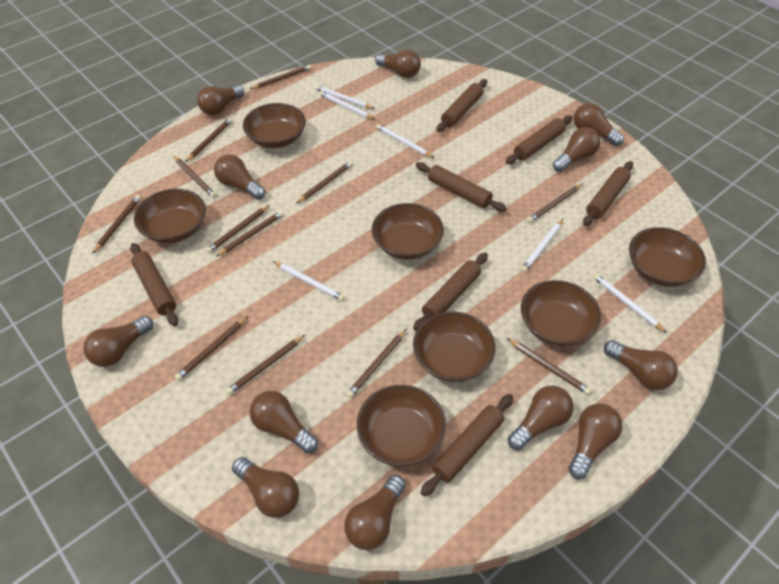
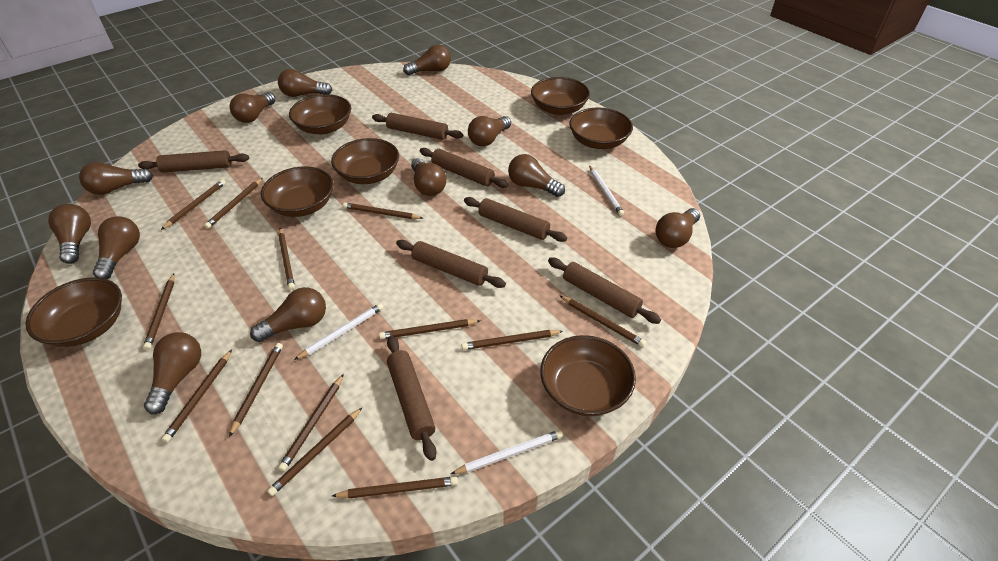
brown pencil: 12 -> 13
white pencil: 6 -> 3

